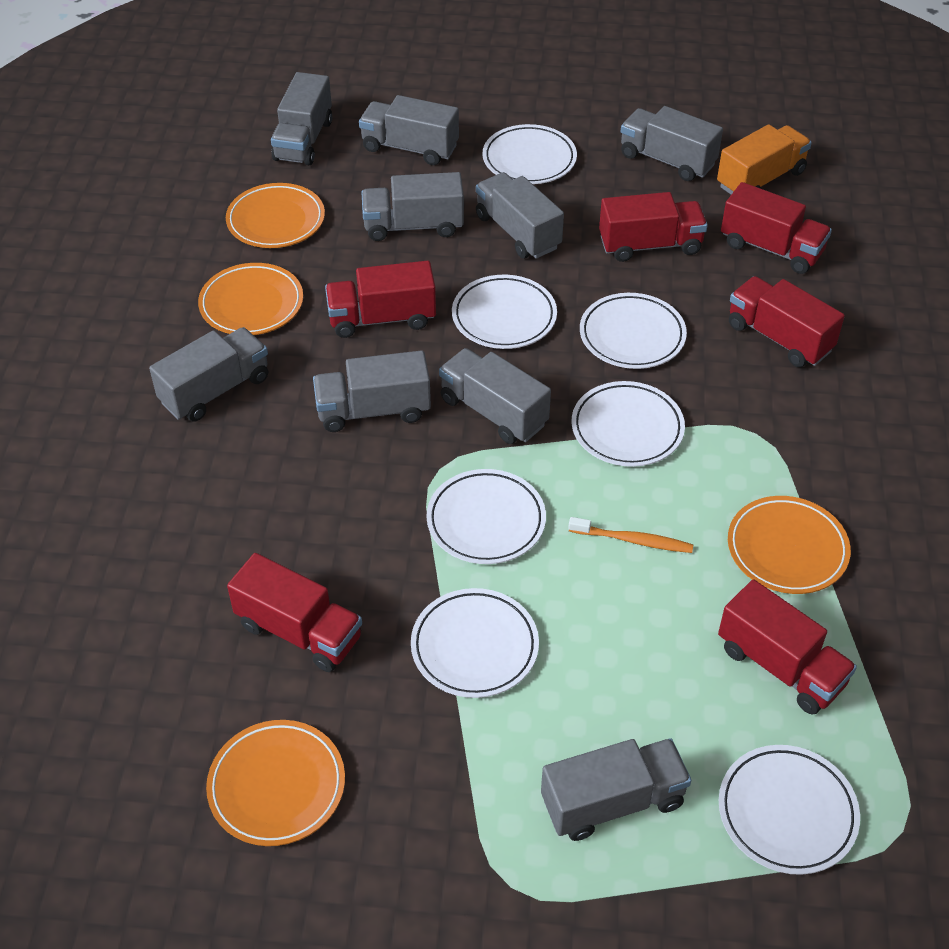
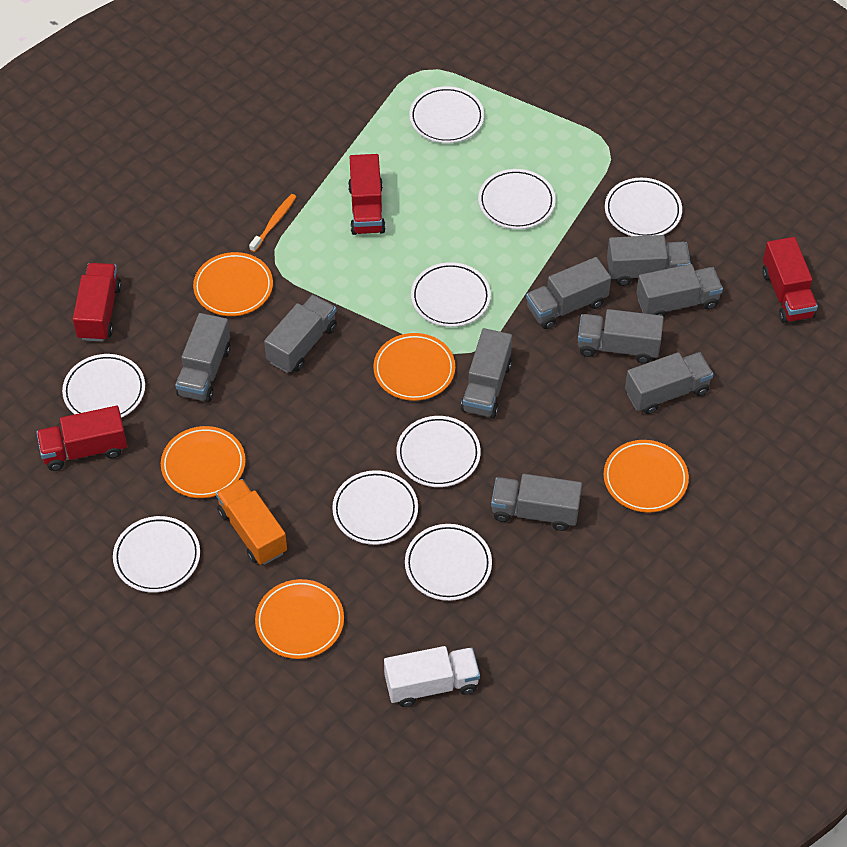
orange plate: 4 -> 5
red truck: 6 -> 4
white plate: 7 -> 9
white truck: 0 -> 1

